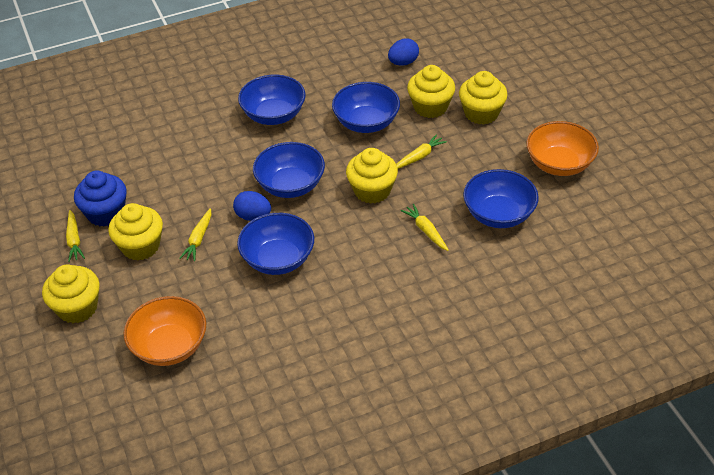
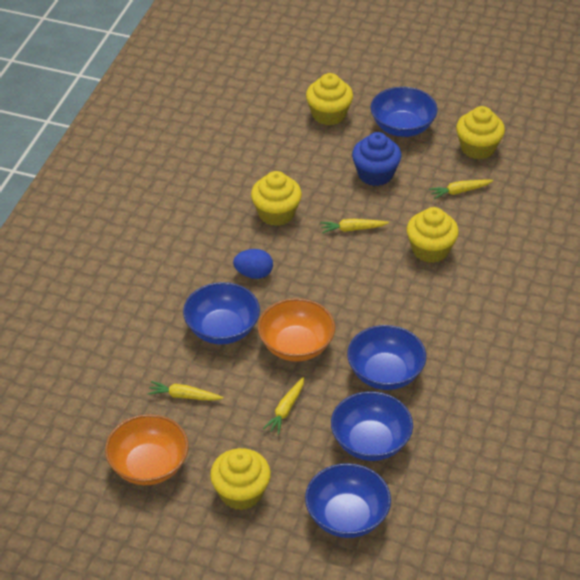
blue egg: 2 -> 1

